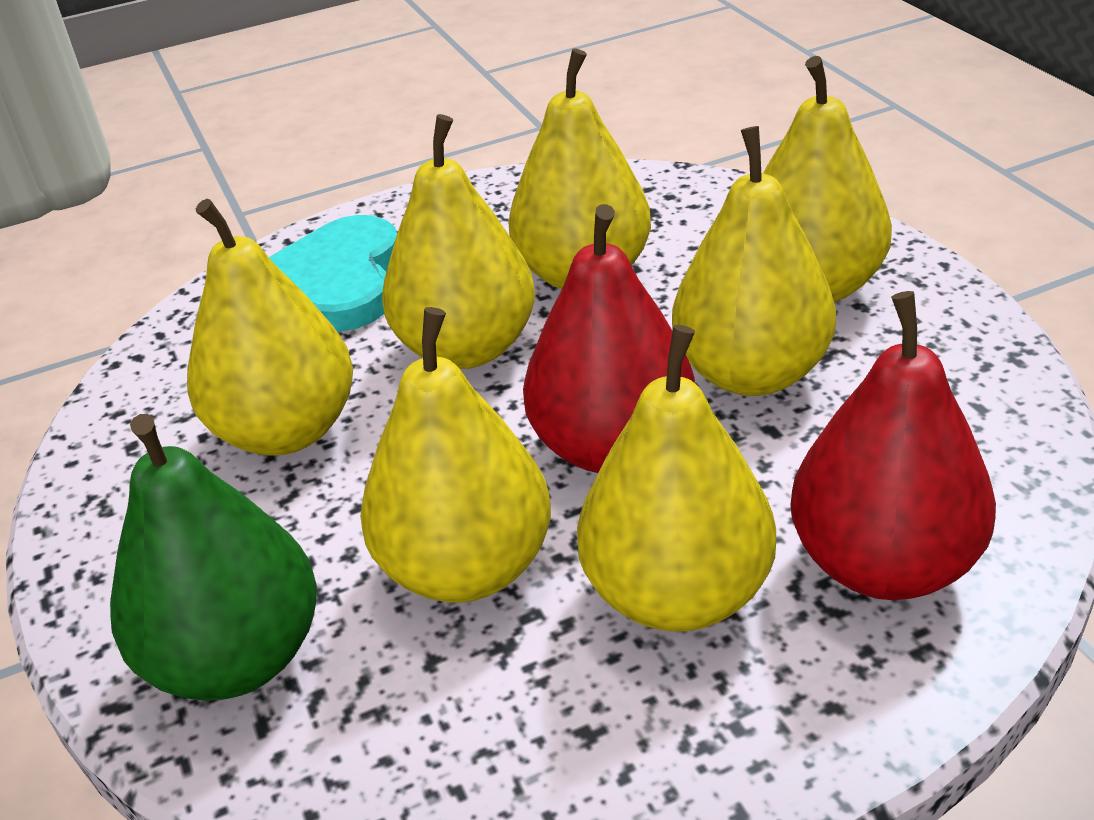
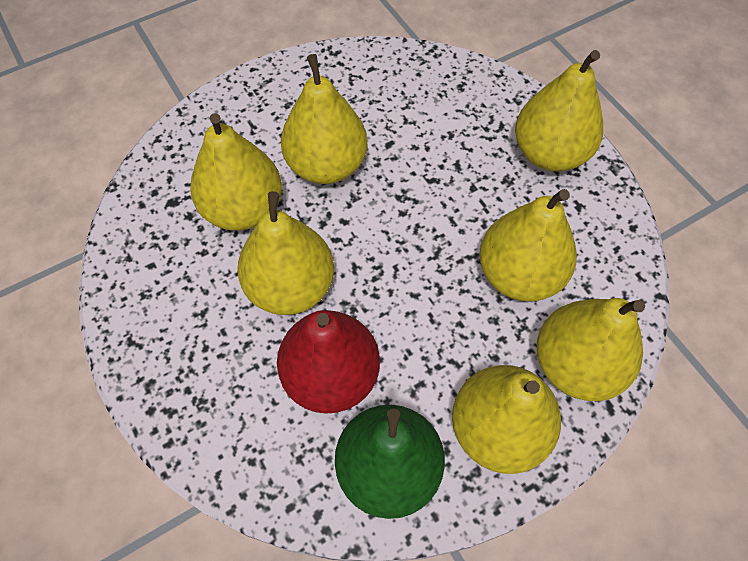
red pear: 2 -> 1
turquoise heart: 1 -> 0

